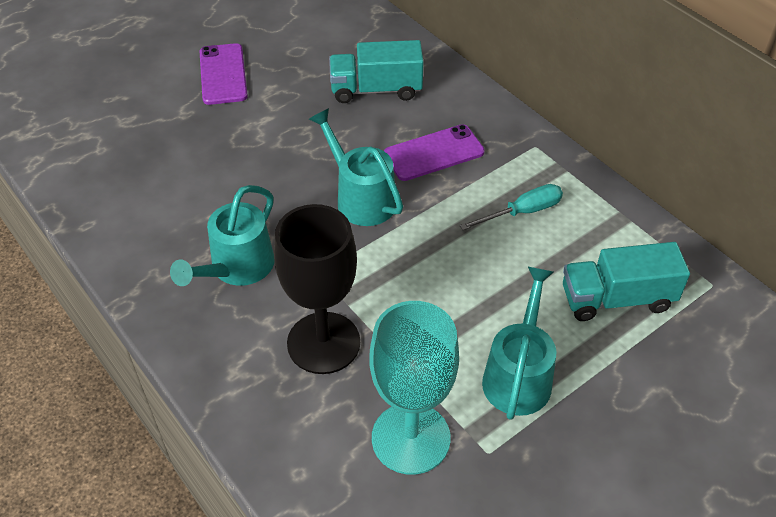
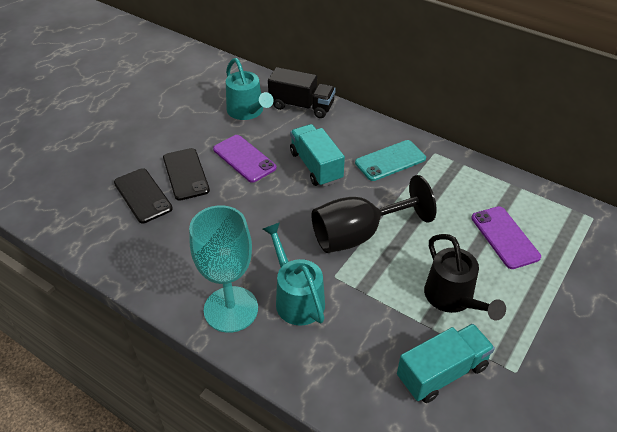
black phone: 0 -> 2
black truck: 0 -> 1
black watering can: 0 -> 1
turquoise phone: 0 -> 1
turquoise screwdriver: 1 -> 0
turquoise watering can: 3 -> 2

